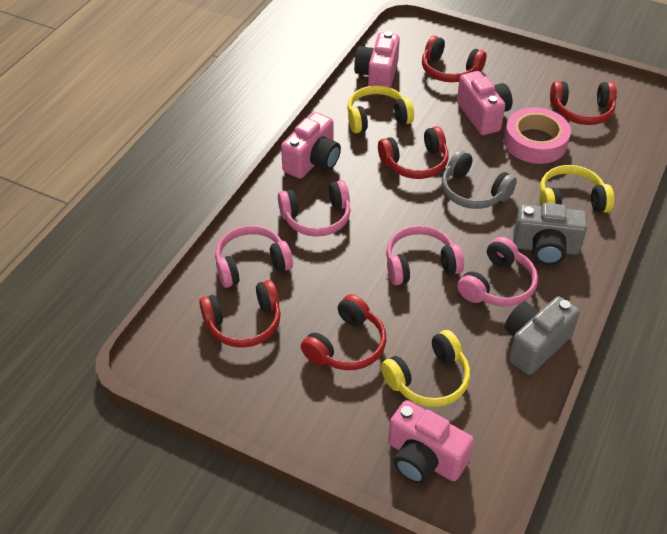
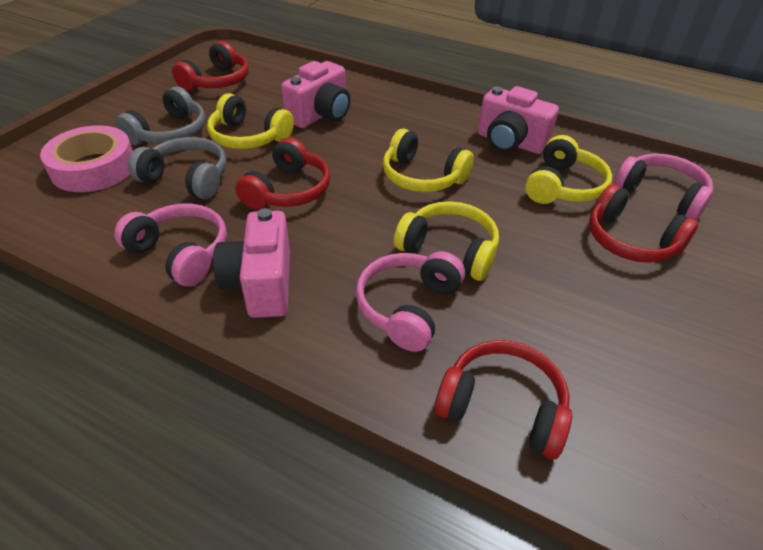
grey camera: 2 -> 0
grey headphones: 1 -> 2
pink camera: 4 -> 3
pink headphones: 4 -> 3
red headphones: 5 -> 4
yellow headphones: 3 -> 4

